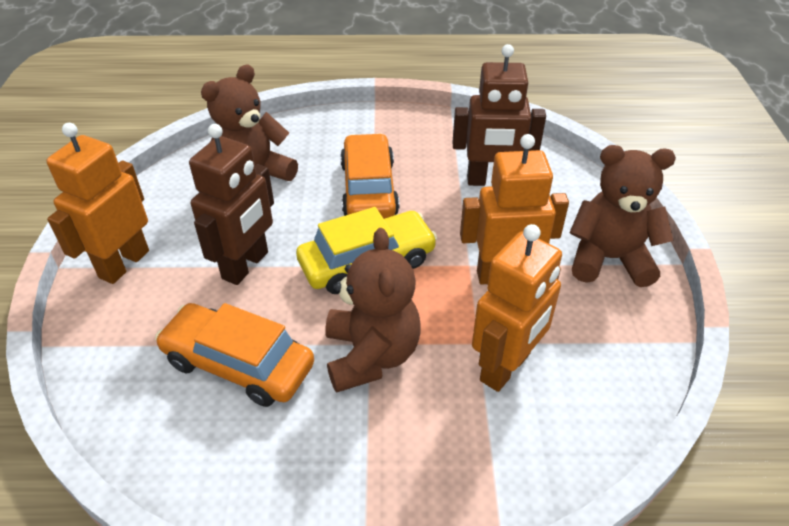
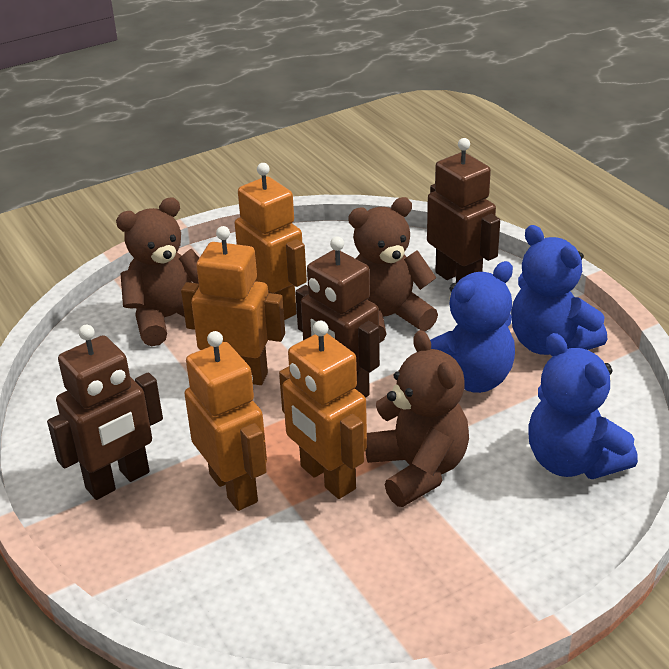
blue teddy bear: 0 -> 3
brown robot: 2 -> 3
orange car: 2 -> 0
orange robot: 3 -> 4
yellow car: 1 -> 0

